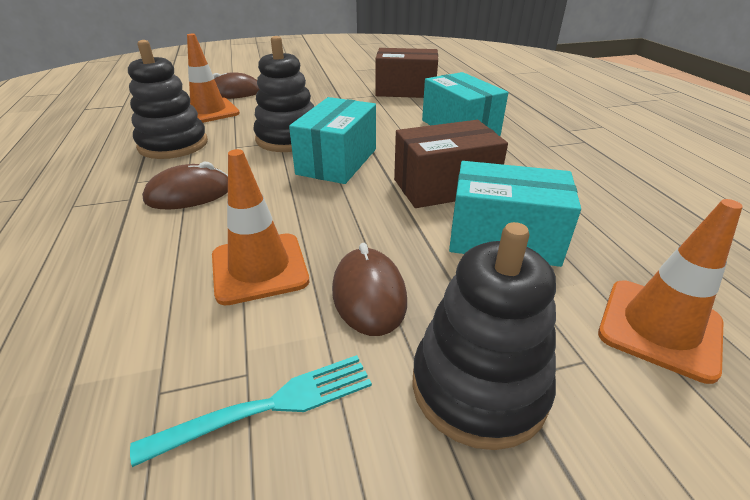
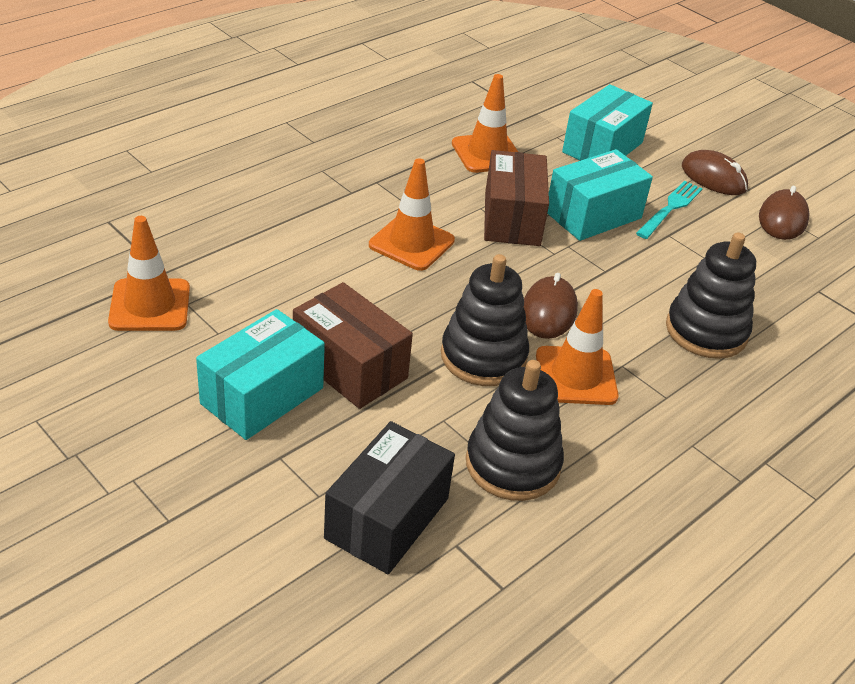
black box: 0 -> 1
orange traffic cone: 3 -> 4

